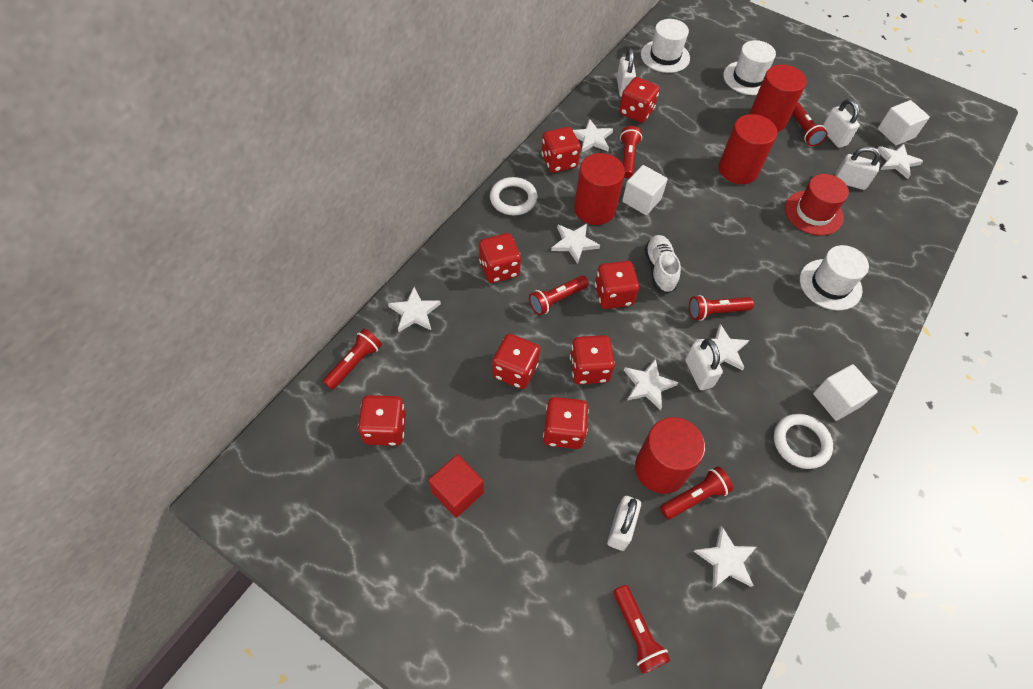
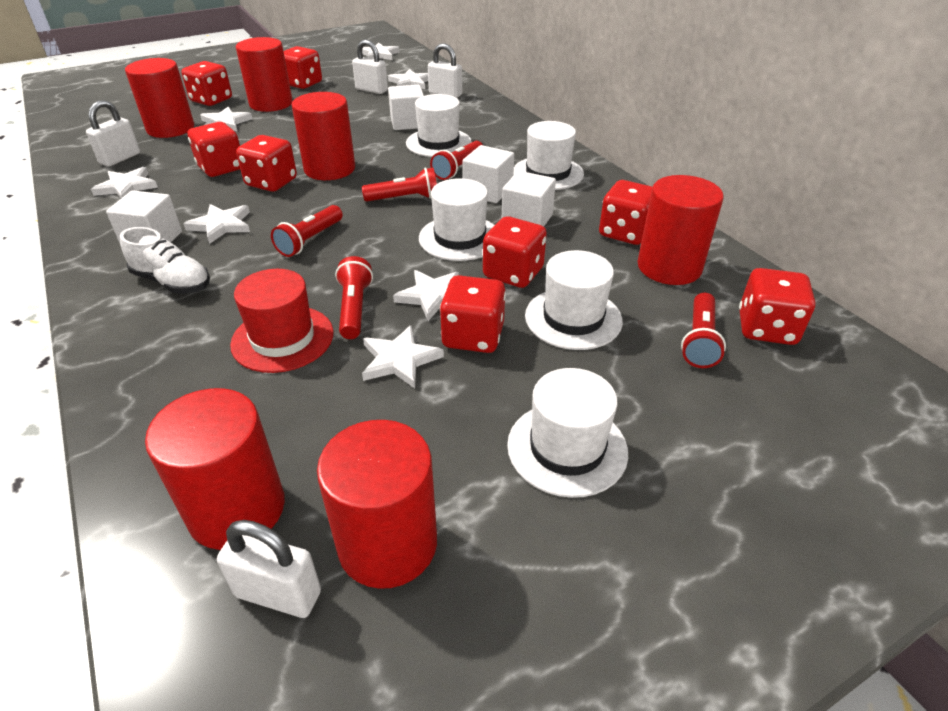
red cube: 1 -> 0
red cylinder: 4 -> 6
red flashlight: 7 -> 5
white cube: 3 -> 4
white hat: 3 -> 5
white padlock: 5 -> 4
white ring: 2 -> 0

